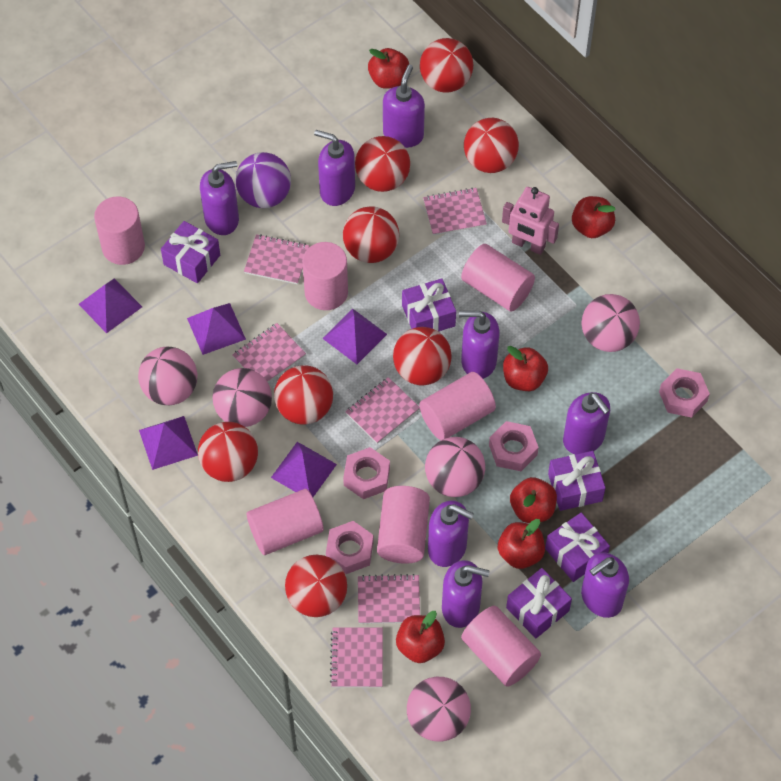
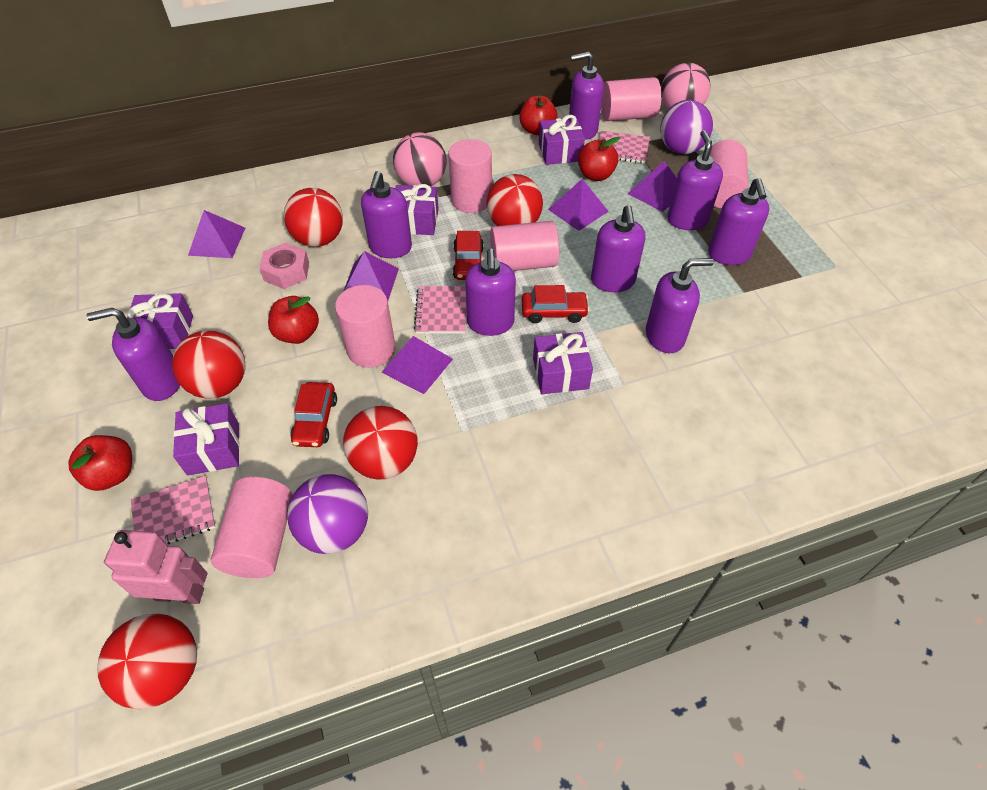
pink ball: 5 -> 2
pink cylinder: 7 -> 6
pink notebook: 6 -> 3
pink nut: 4 -> 1
purple ball: 1 -> 2
red apple: 6 -> 4
red ball: 8 -> 5
red car: 0 -> 3

